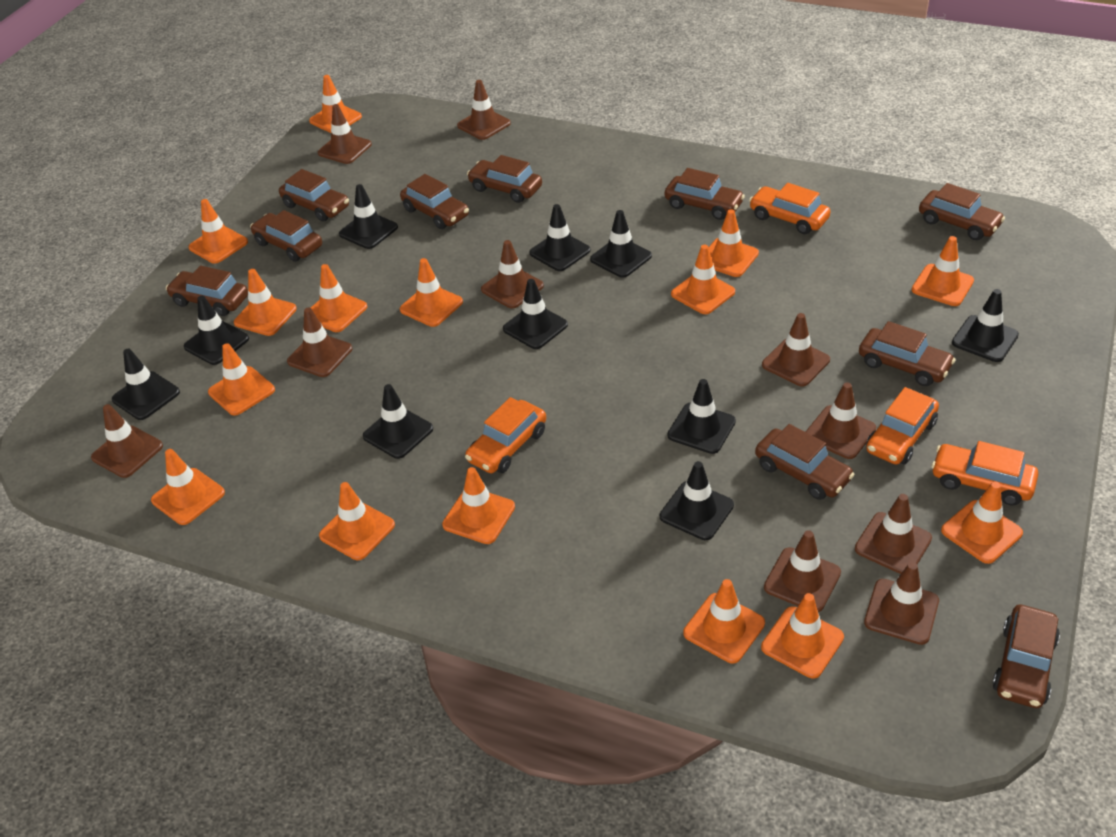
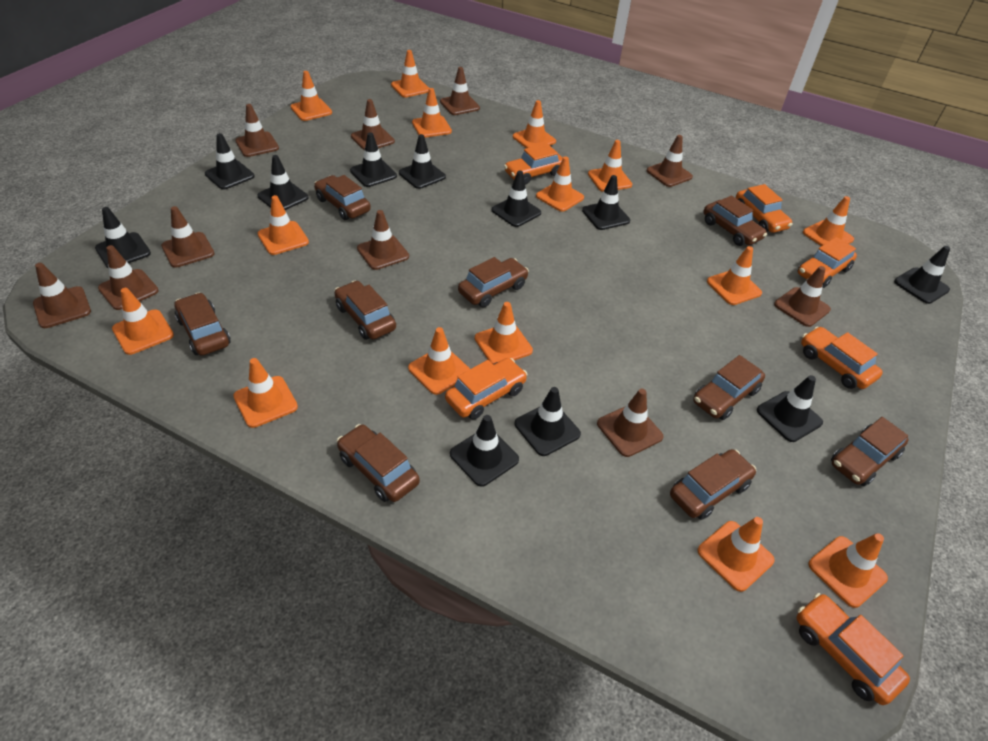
black traffic cone: 10 -> 11
brown car: 10 -> 9
orange car: 4 -> 6

